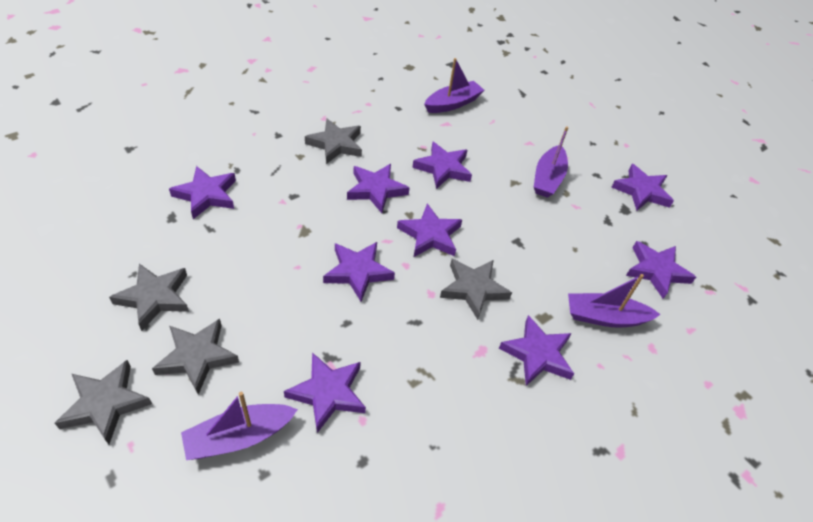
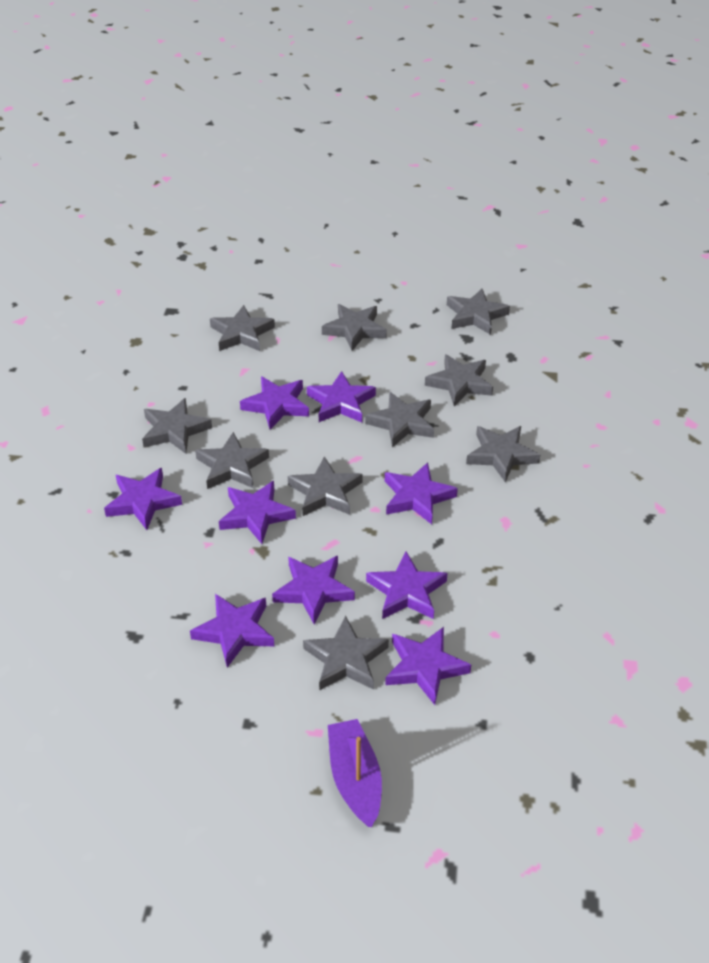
grey star: 5 -> 10
purple boat: 4 -> 1

